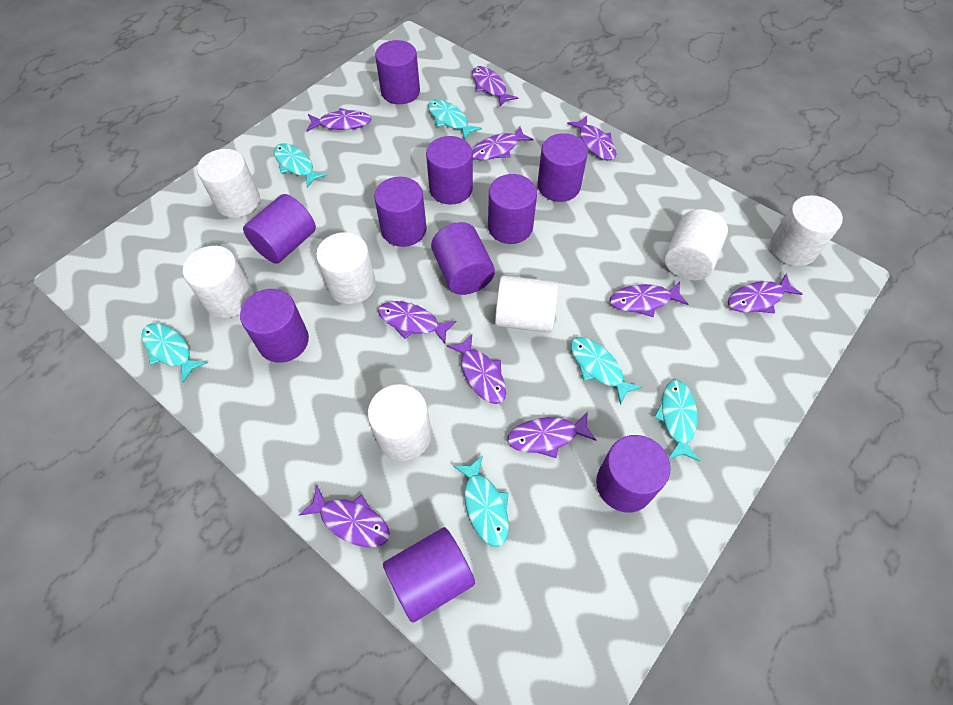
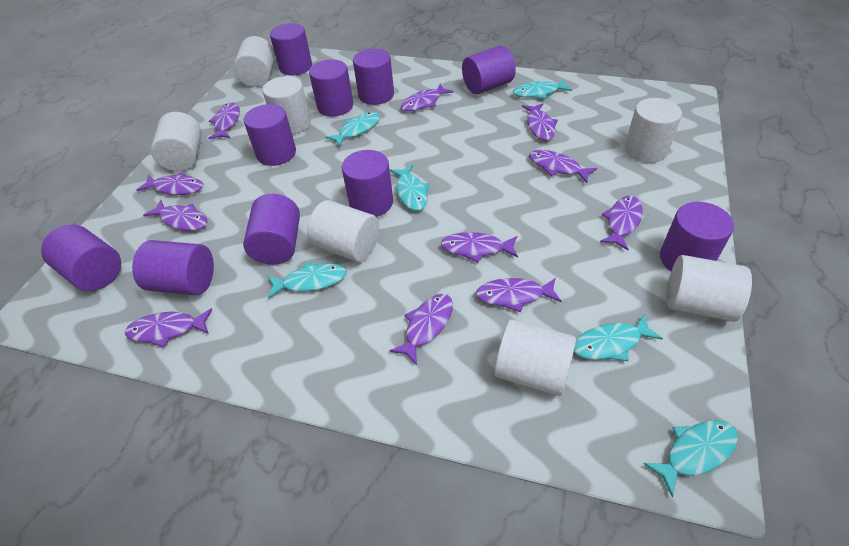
purple fish: 10 -> 11

